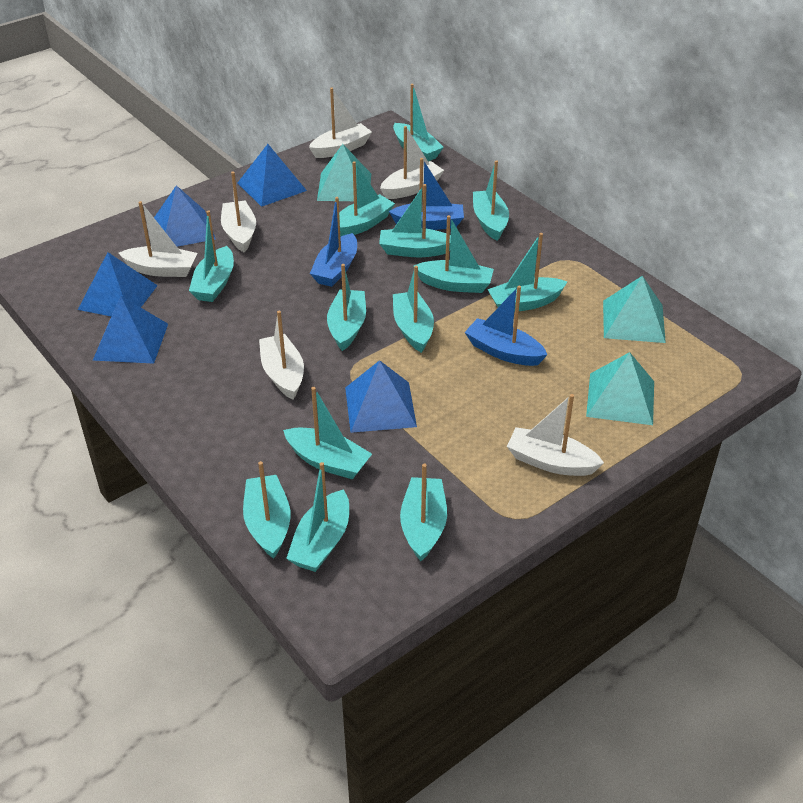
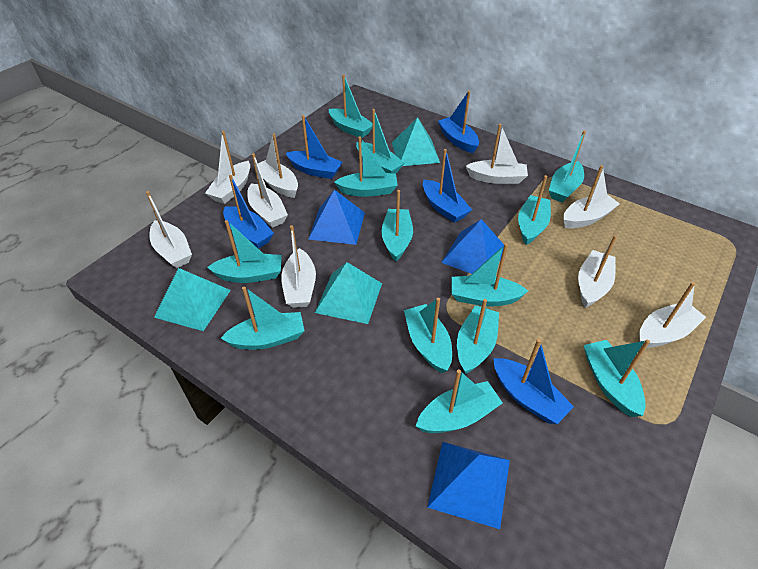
blue boat: 3 -> 5
blue pyramid: 5 -> 3
white boat: 6 -> 9

